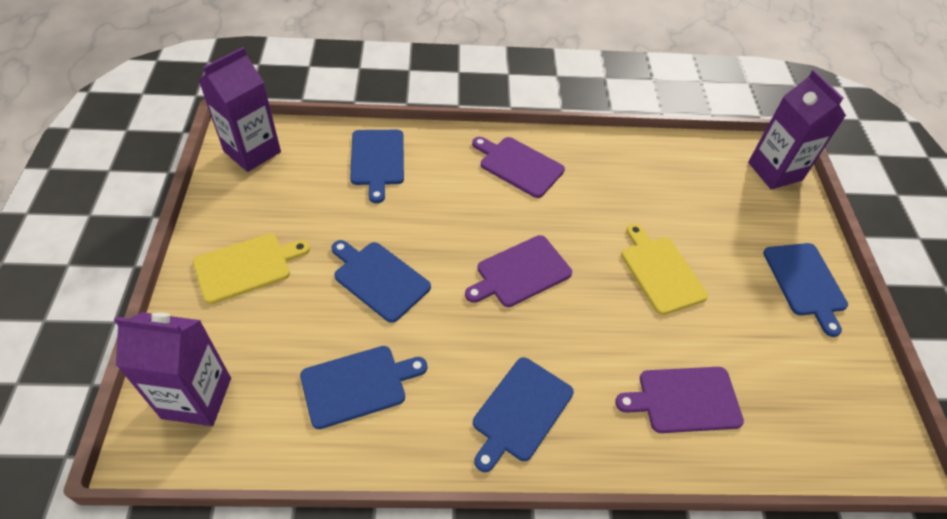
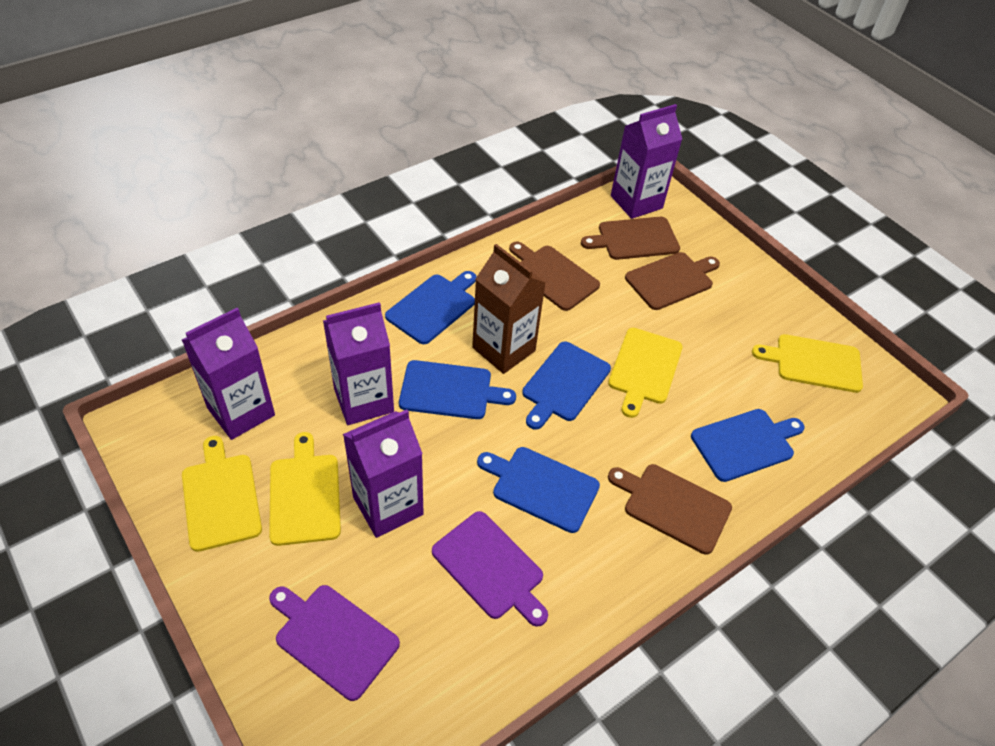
brown carton: 0 -> 1
brown cutting board: 0 -> 4
purple carton: 3 -> 4
purple cutting board: 3 -> 2
yellow cutting board: 2 -> 4

